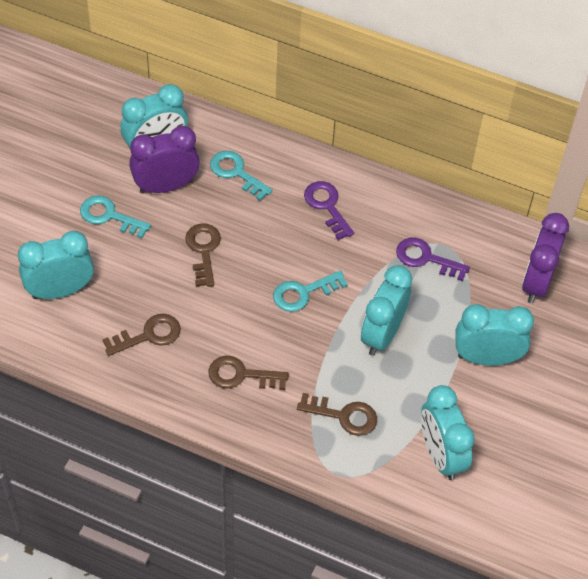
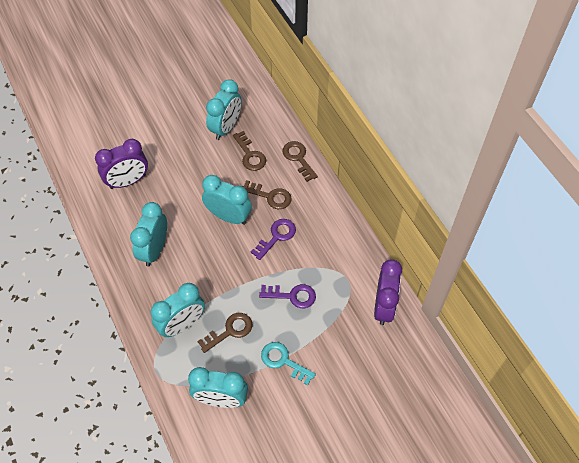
turquoise key: 3 -> 1

